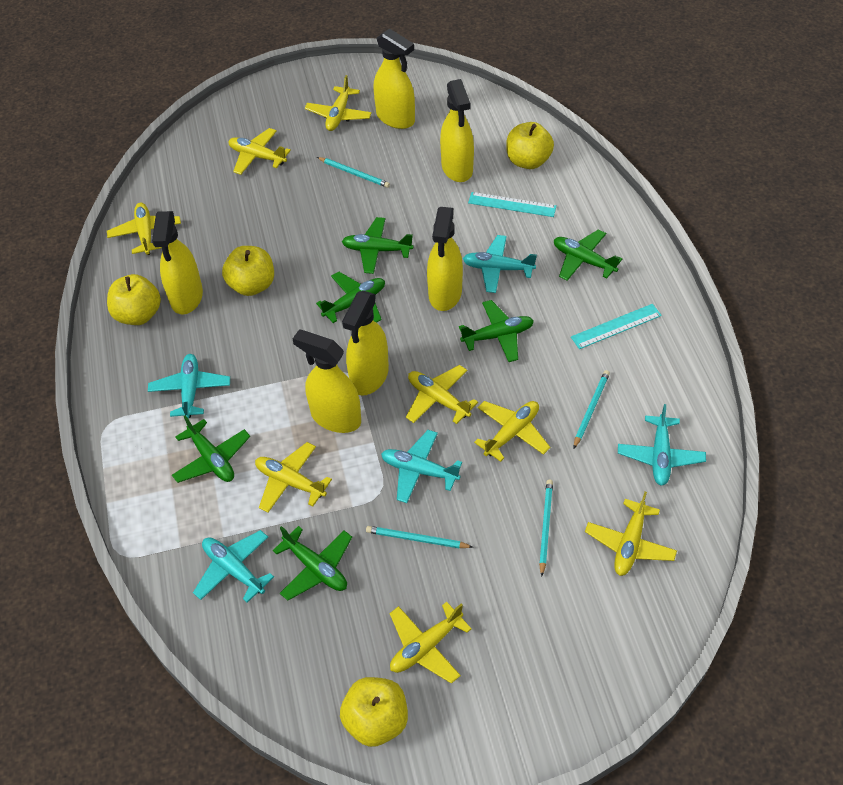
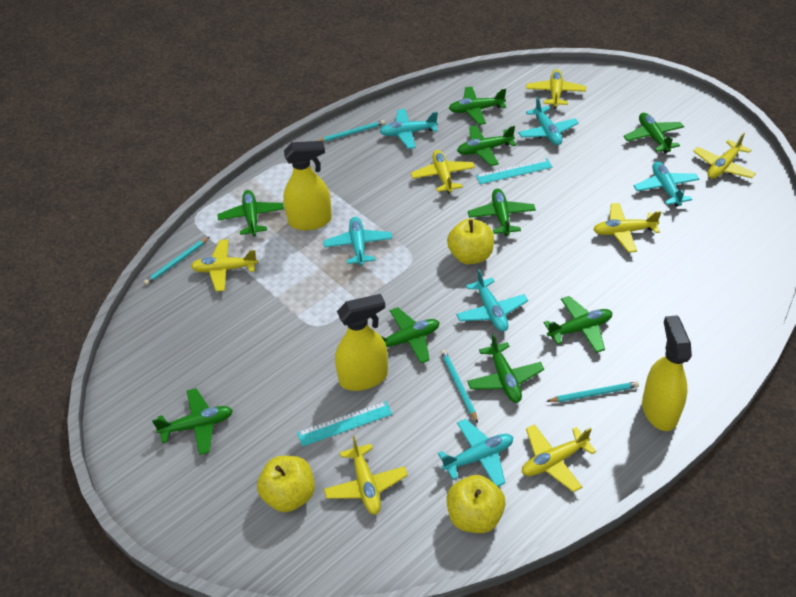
green plane: 6 -> 9
turquoise plane: 5 -> 6
yellow apple: 4 -> 3
yellow plane: 8 -> 7
yellow spray bottle: 6 -> 3

